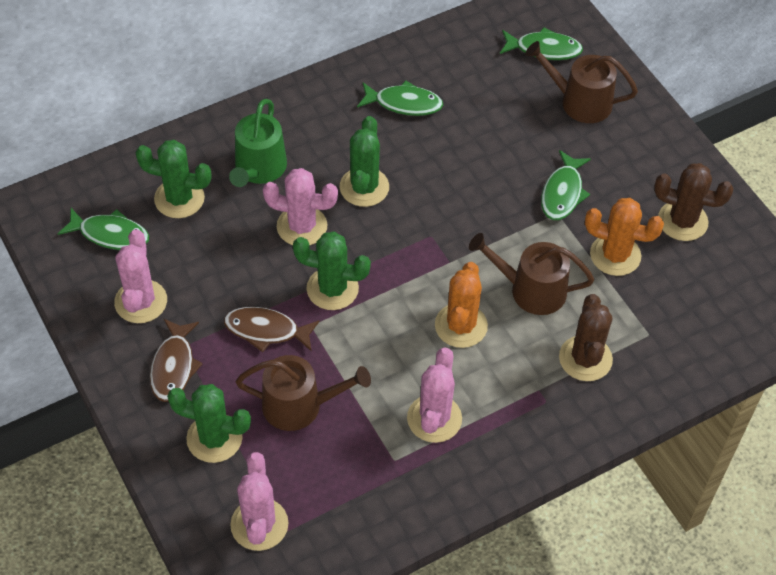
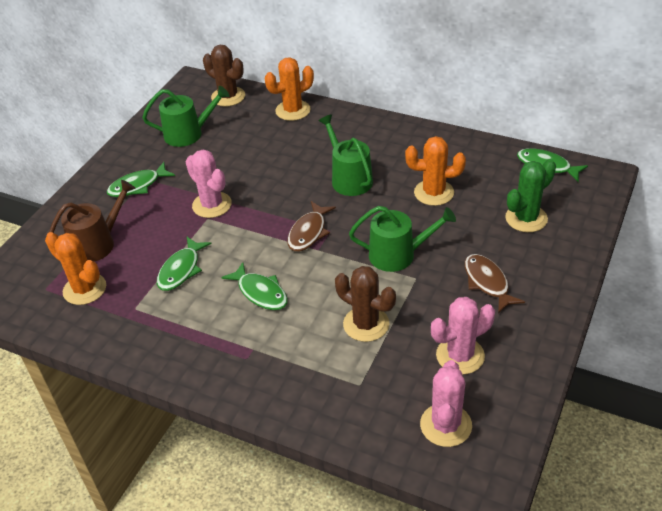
brown watering can: 3 -> 1
green cactus: 4 -> 1
green watering can: 1 -> 3
orange cactus: 2 -> 3
pink cactus: 4 -> 3

